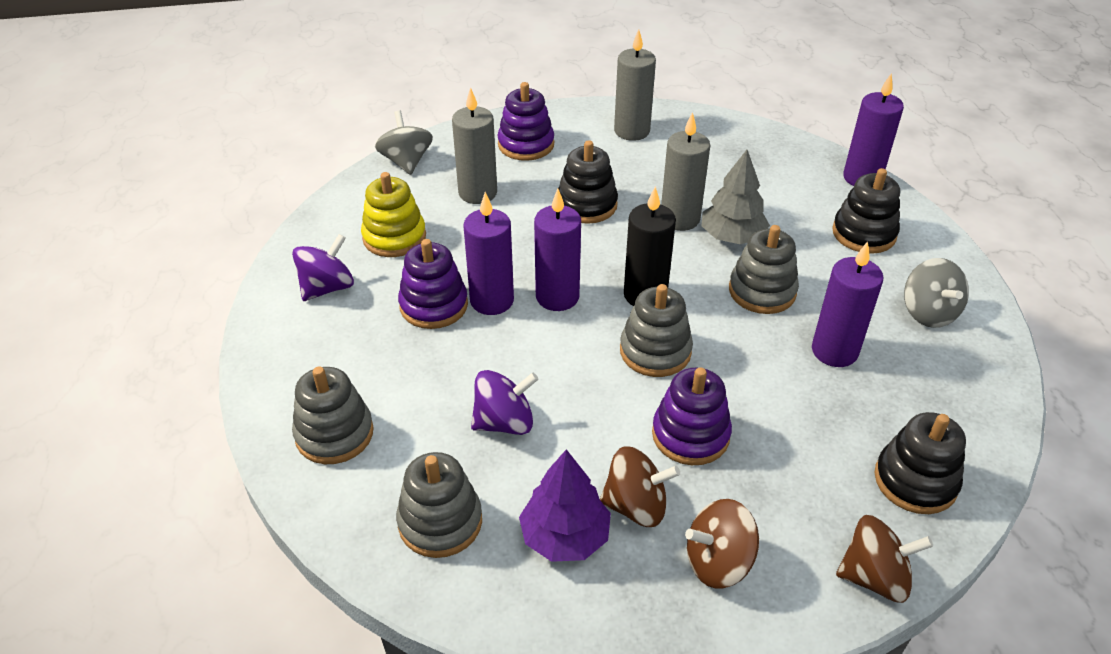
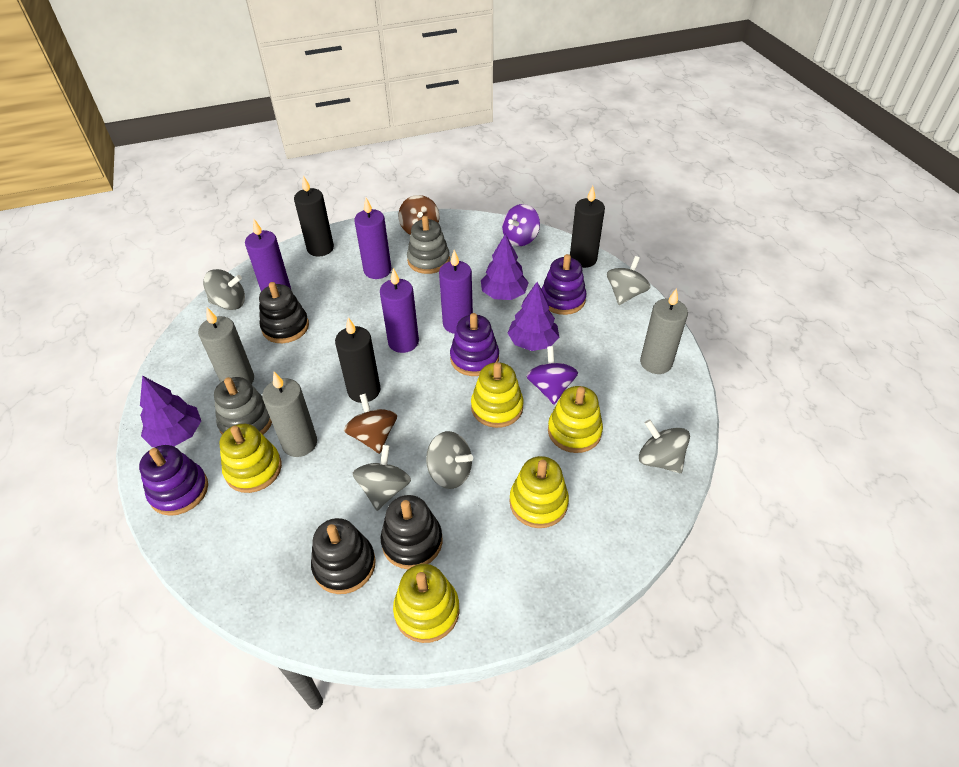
black candle: 1 -> 3
brown spinning top: 3 -> 2
grey spinning top: 2 -> 5
grey stacking toy: 4 -> 2
grey tree: 1 -> 0
purple tree: 1 -> 3
yellow stacking toy: 1 -> 5

